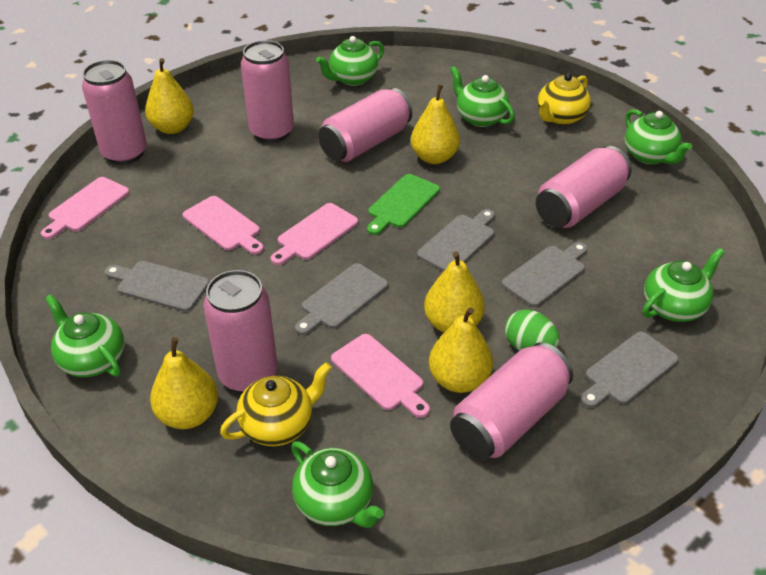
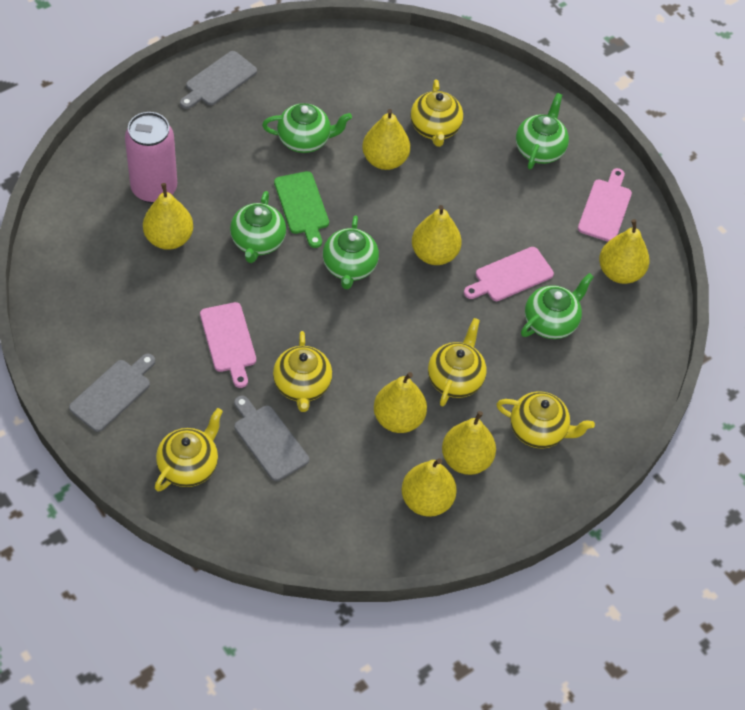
green egg: 1 -> 0
green teapot: 6 -> 5
grey cutting board: 5 -> 3
pink can: 6 -> 1
pink cutting board: 4 -> 3
yellow pear: 5 -> 7
yellow teapot: 2 -> 5

